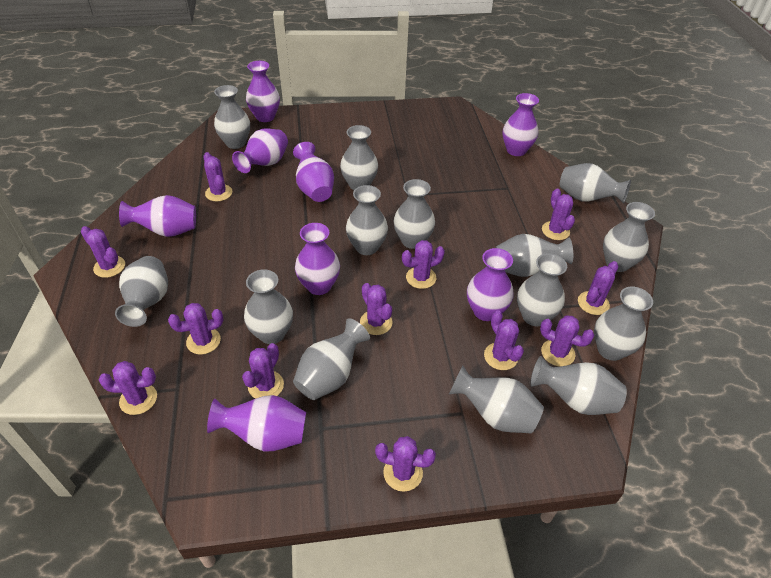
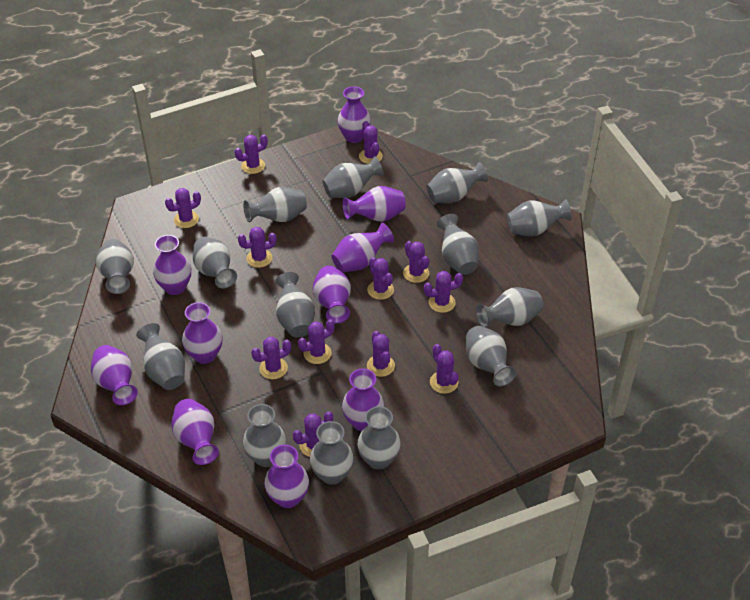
purple vase: 8 -> 10

